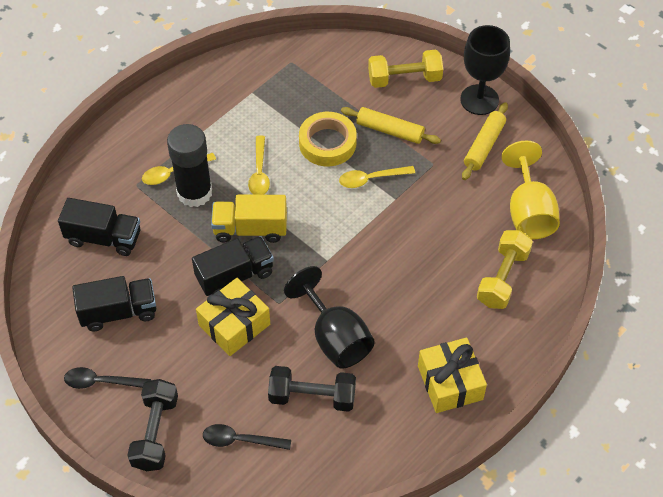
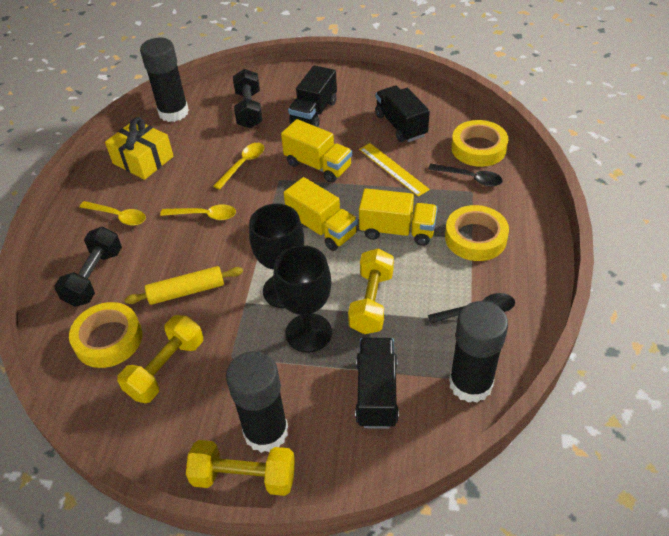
black glue stick: 1 -> 3
yellow dumbbell: 2 -> 3
yellow gift: 2 -> 1
yellow goblet: 1 -> 0
yellow rolling pin: 2 -> 1
yellow ruler: 0 -> 1
yellow tape: 1 -> 3
yellow truck: 1 -> 3

